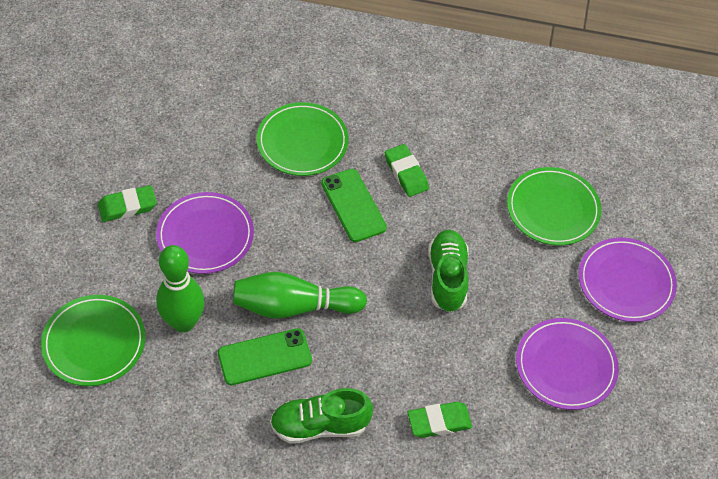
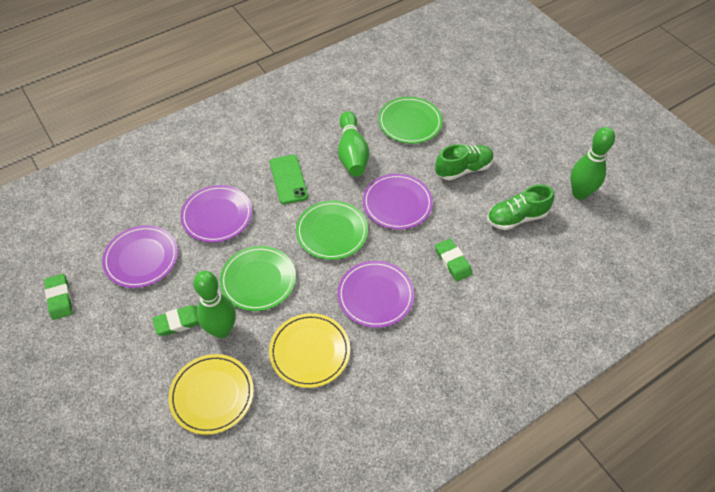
green bowling pin: 2 -> 3
green phone: 2 -> 1
purple plate: 3 -> 4
yellow plate: 0 -> 2

